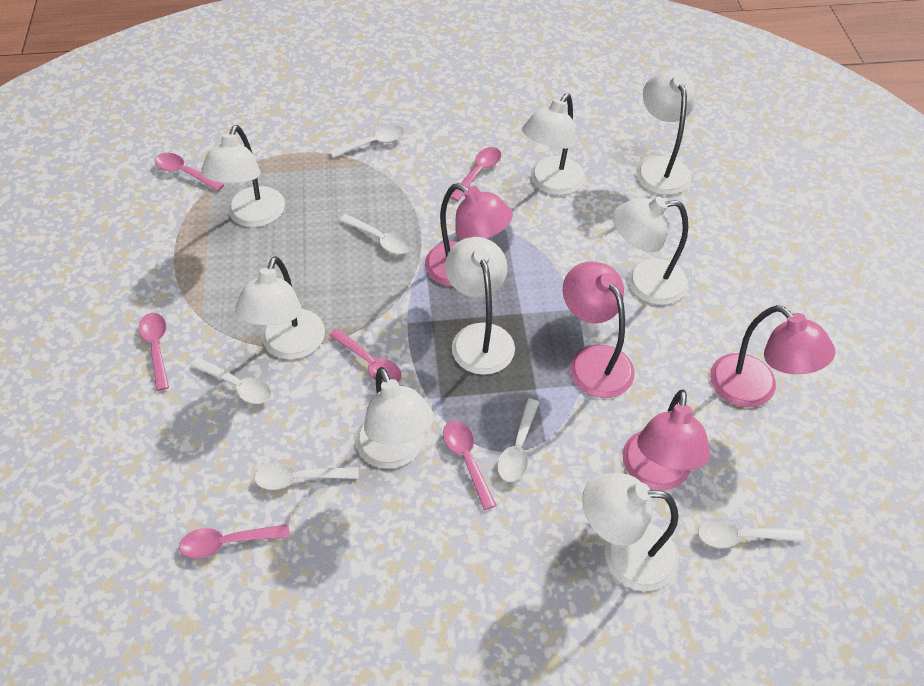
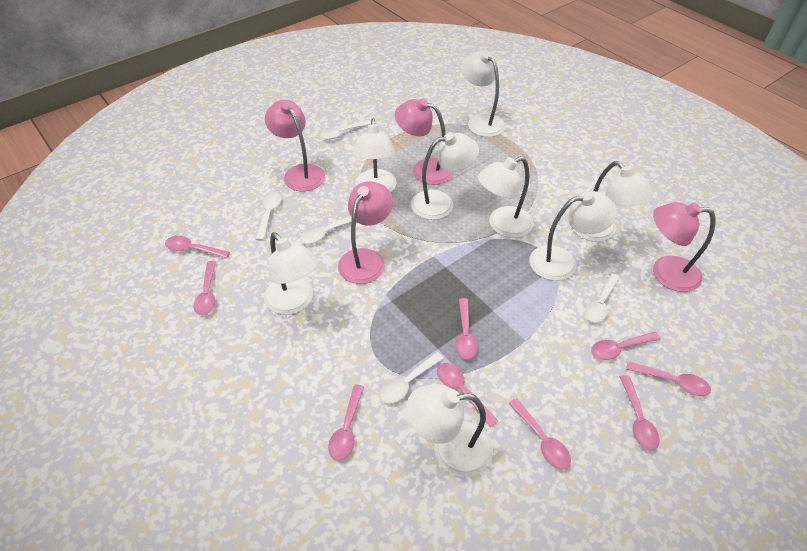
pink spoon: 6 -> 9
white spoon: 6 -> 5

